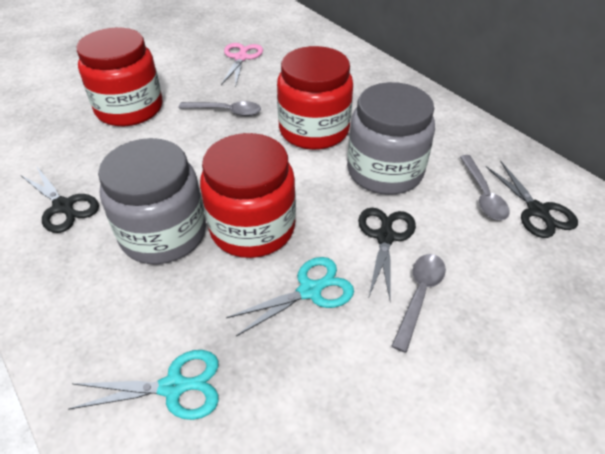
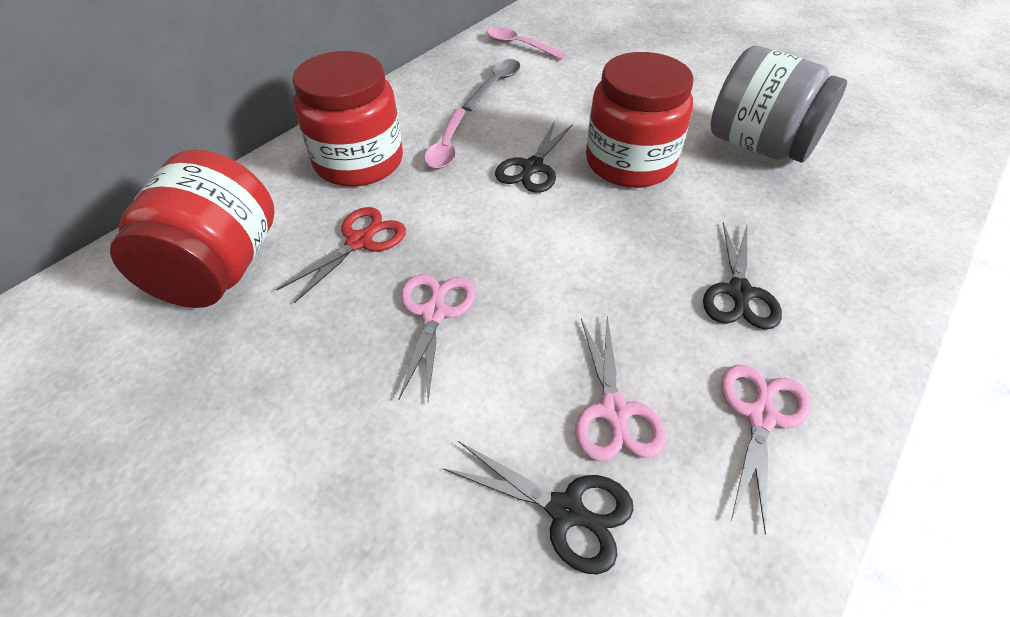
grey jar: 2 -> 1
grey spoon: 3 -> 1
pink scissors: 1 -> 3
pink spoon: 0 -> 2
red scissors: 0 -> 1
turquoise scissors: 2 -> 0

